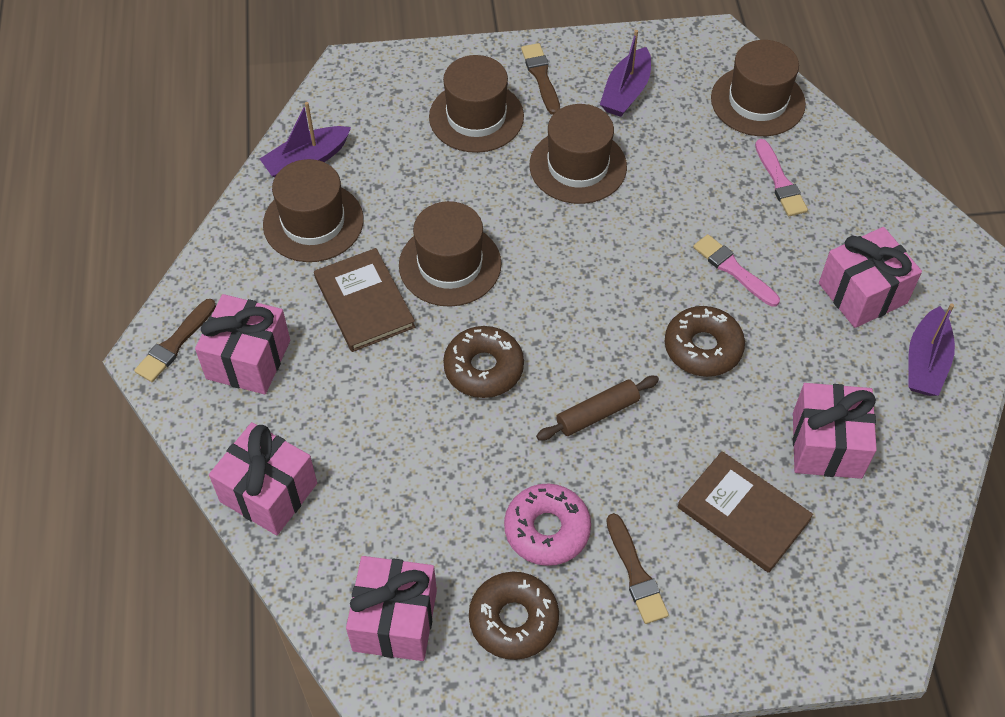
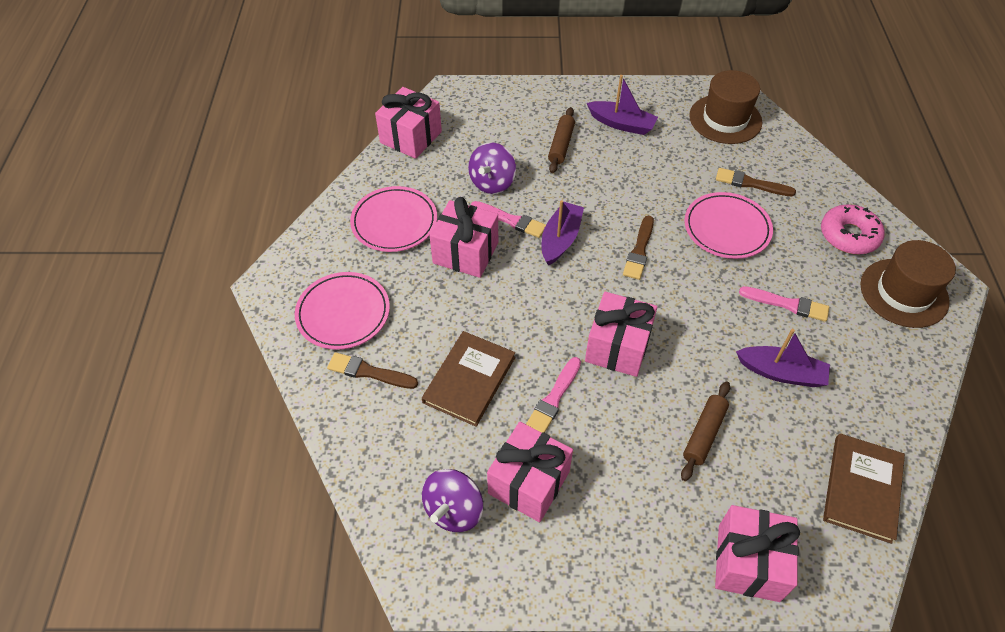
brown donut: 3 -> 0
brown hat: 5 -> 2
brown rolling pin: 1 -> 2
pink brush: 2 -> 3
pink plate: 0 -> 3
purple spinning top: 0 -> 2

